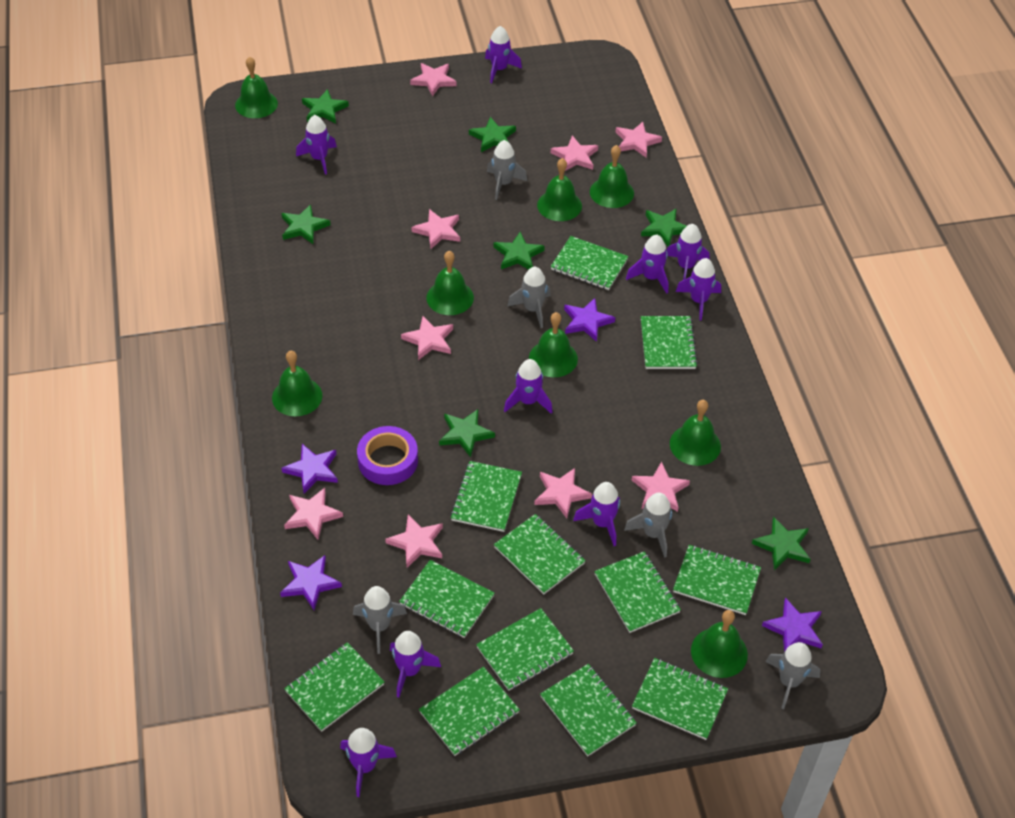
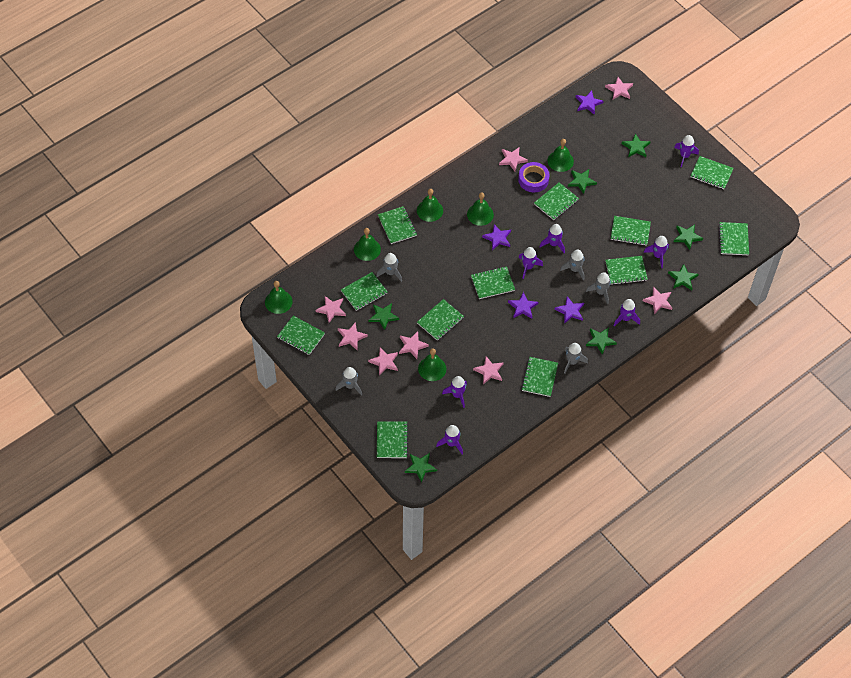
green bell: 8 -> 6
pink star: 9 -> 8
purple rocket: 9 -> 7

